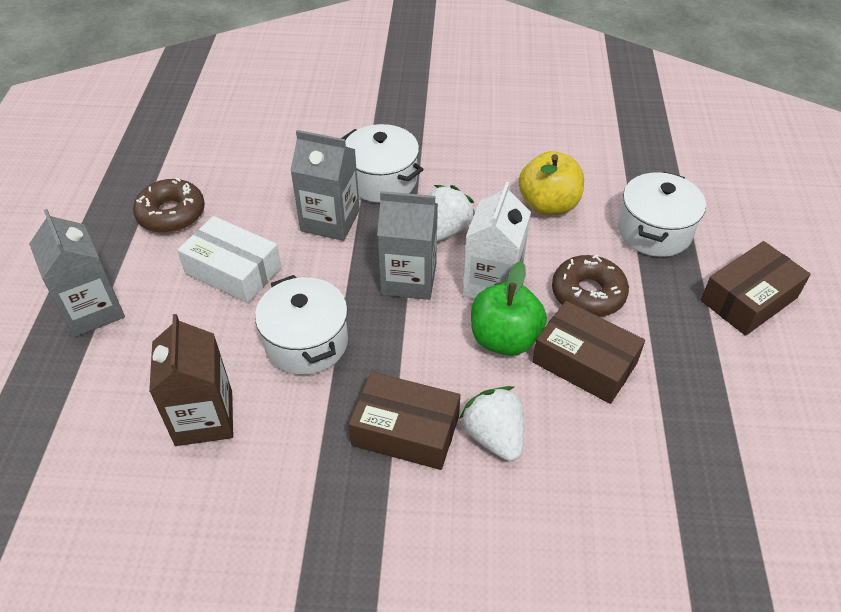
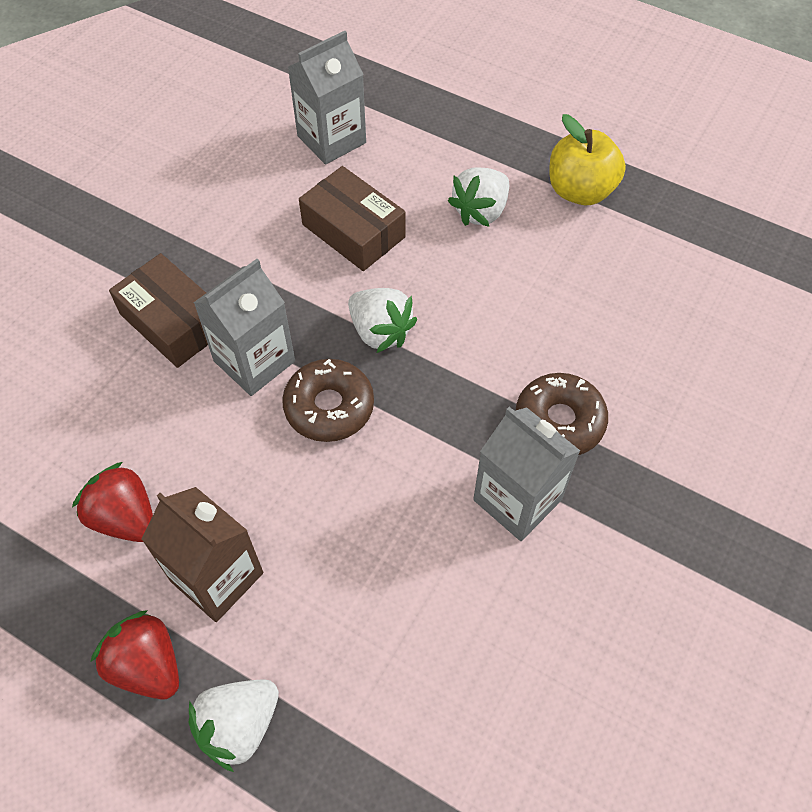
brown box: 3 -> 2
green apple: 1 -> 0
red strawberry: 0 -> 2
white box: 1 -> 0
white carton: 1 -> 0
white pot: 3 -> 0
white strawberry: 2 -> 3

